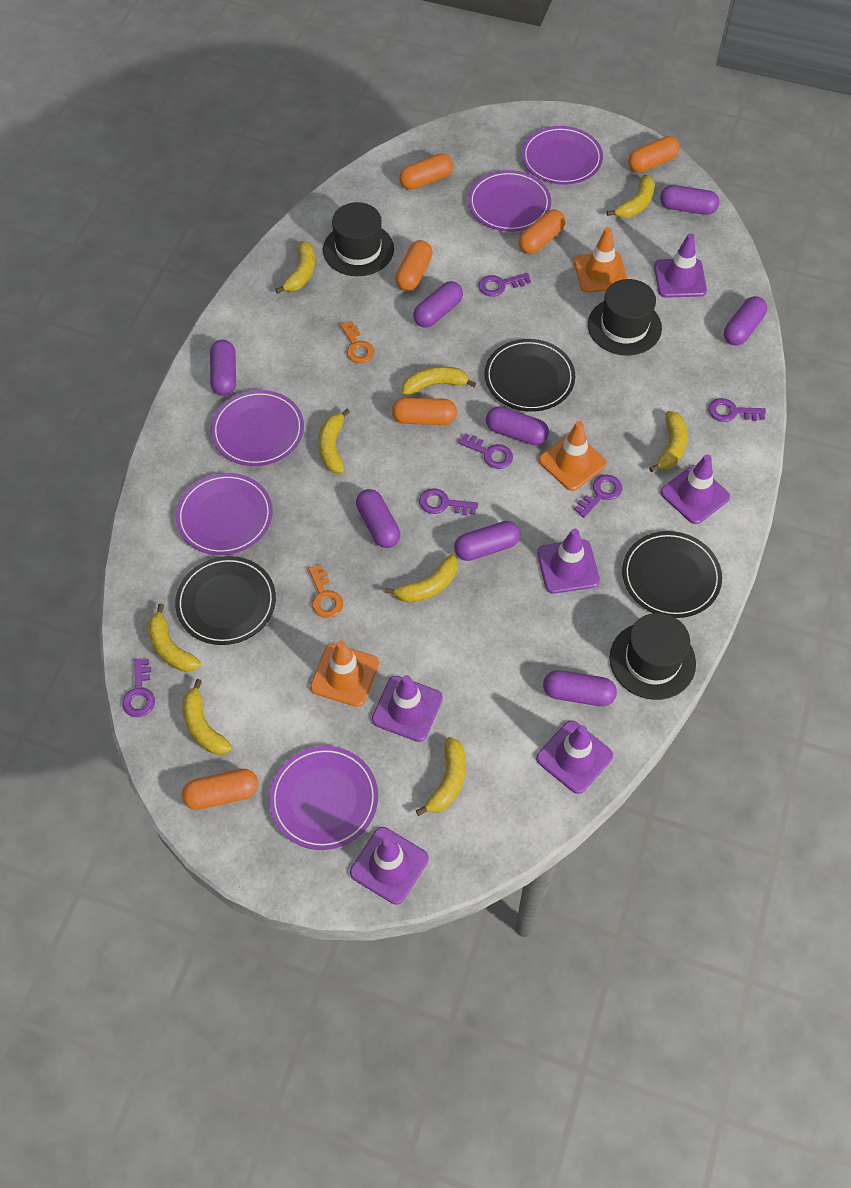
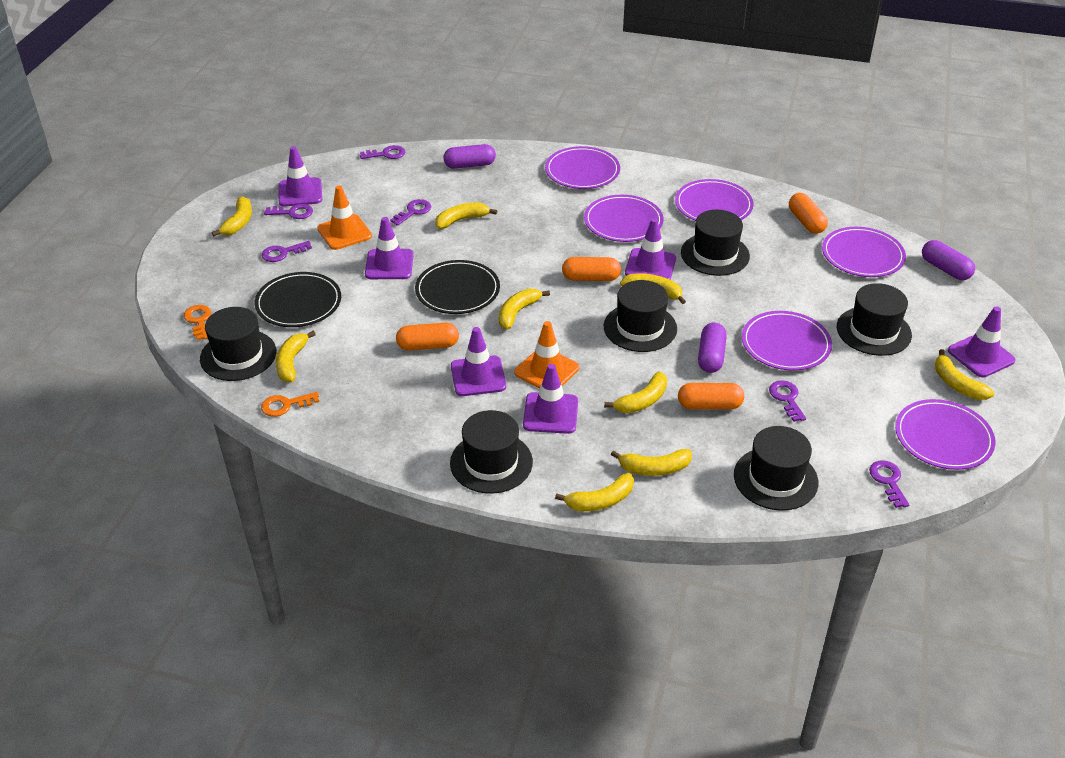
black hat: 3 -> 6
black plate: 3 -> 2
orange capsule: 6 -> 4
orange traffic cone: 3 -> 2
purple capsule: 8 -> 3
purple plate: 5 -> 6

